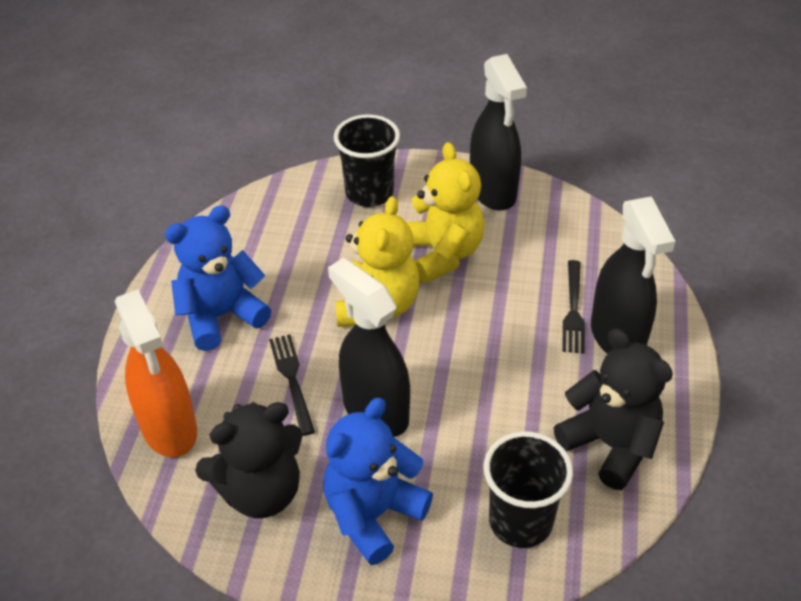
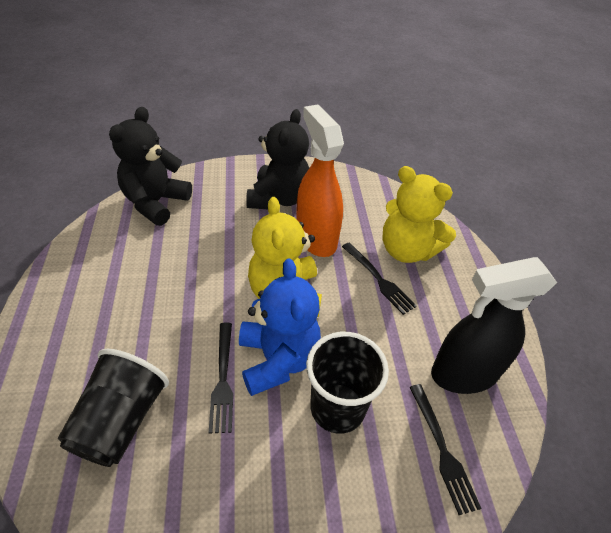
black fork: 2 -> 3
black spray bottle: 3 -> 1
blue teddy bear: 2 -> 1

